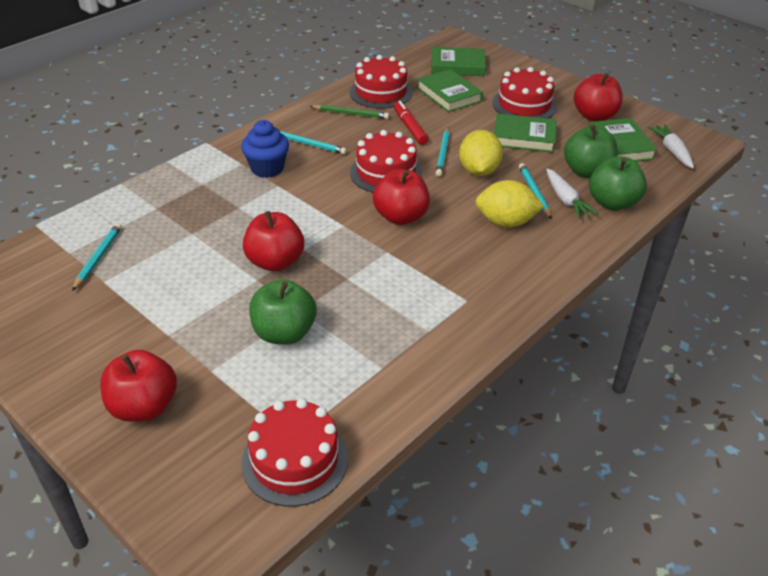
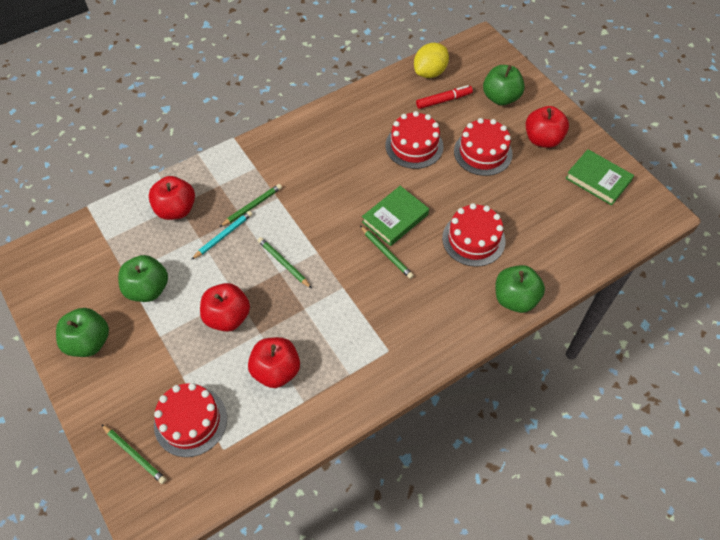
blue cupcake: 1 -> 0
green apple: 3 -> 4
green book: 4 -> 2
green pencil: 1 -> 4
turquoise pencil: 4 -> 1
white carrot: 2 -> 0
yellow lemon: 2 -> 1

